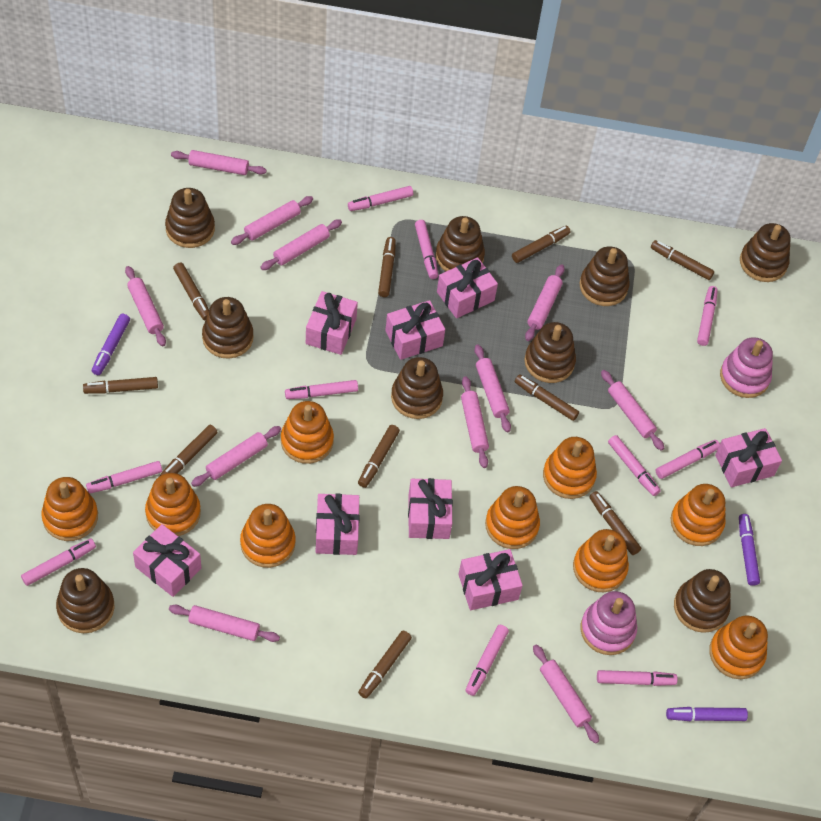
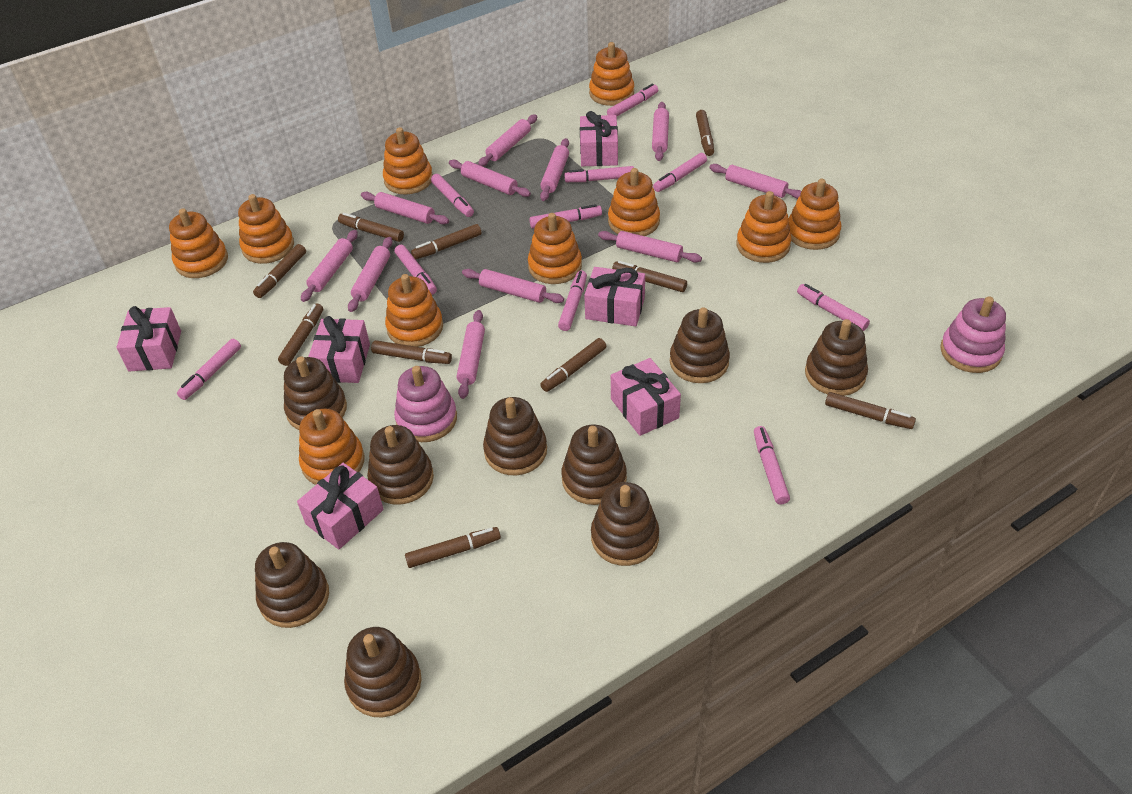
orange stacking toy: 9 -> 10
pink gift: 8 -> 6
purple marker: 3 -> 0

